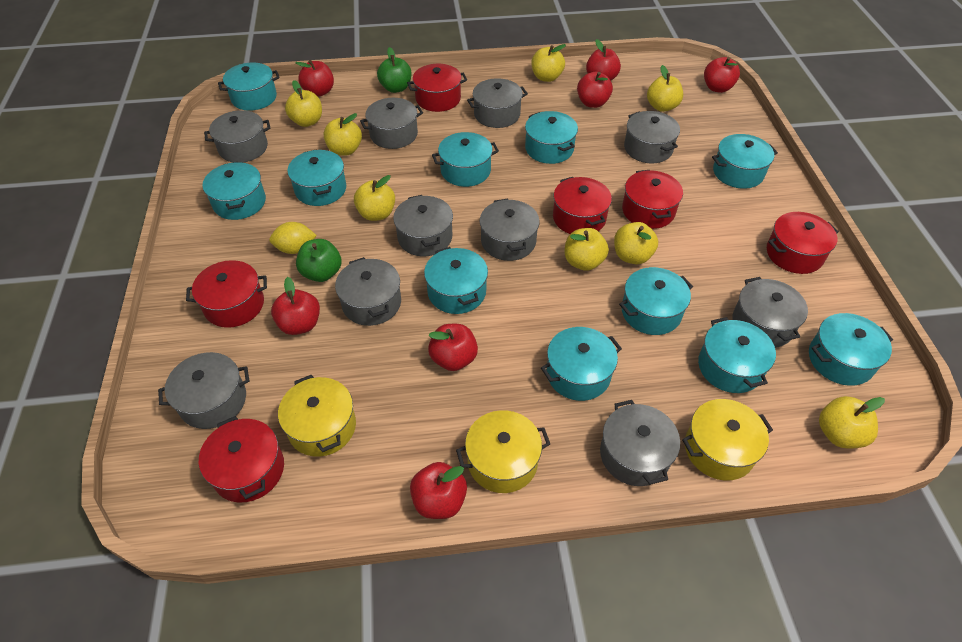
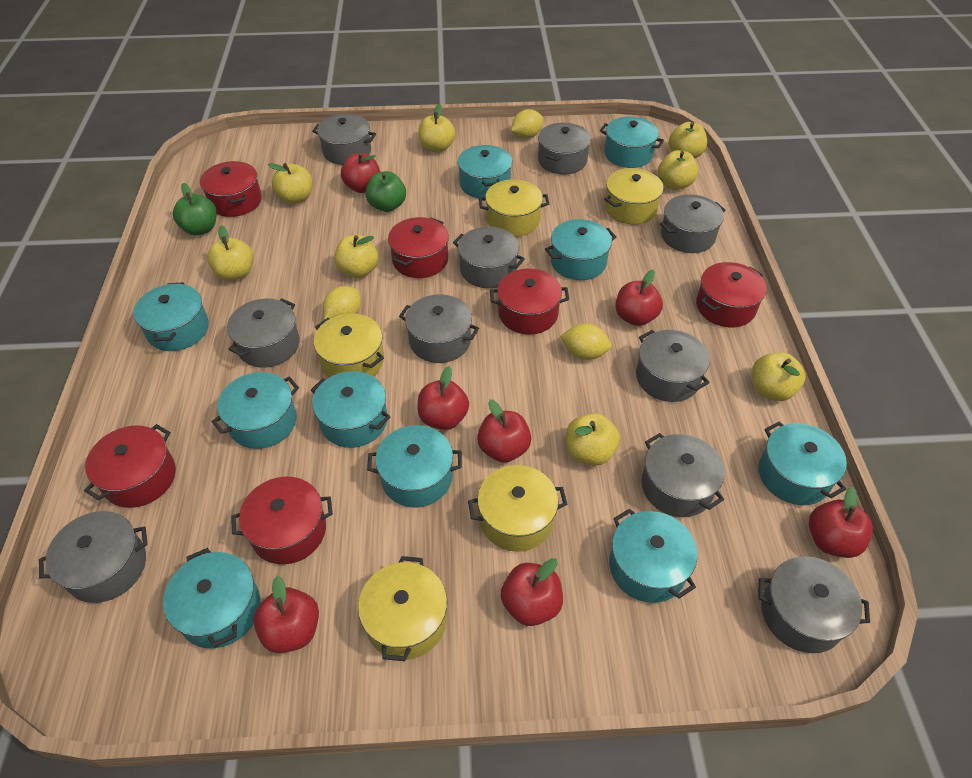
turquoise pot: 11 -> 10
yellow lemon: 1 -> 3
yellow pot: 3 -> 5

